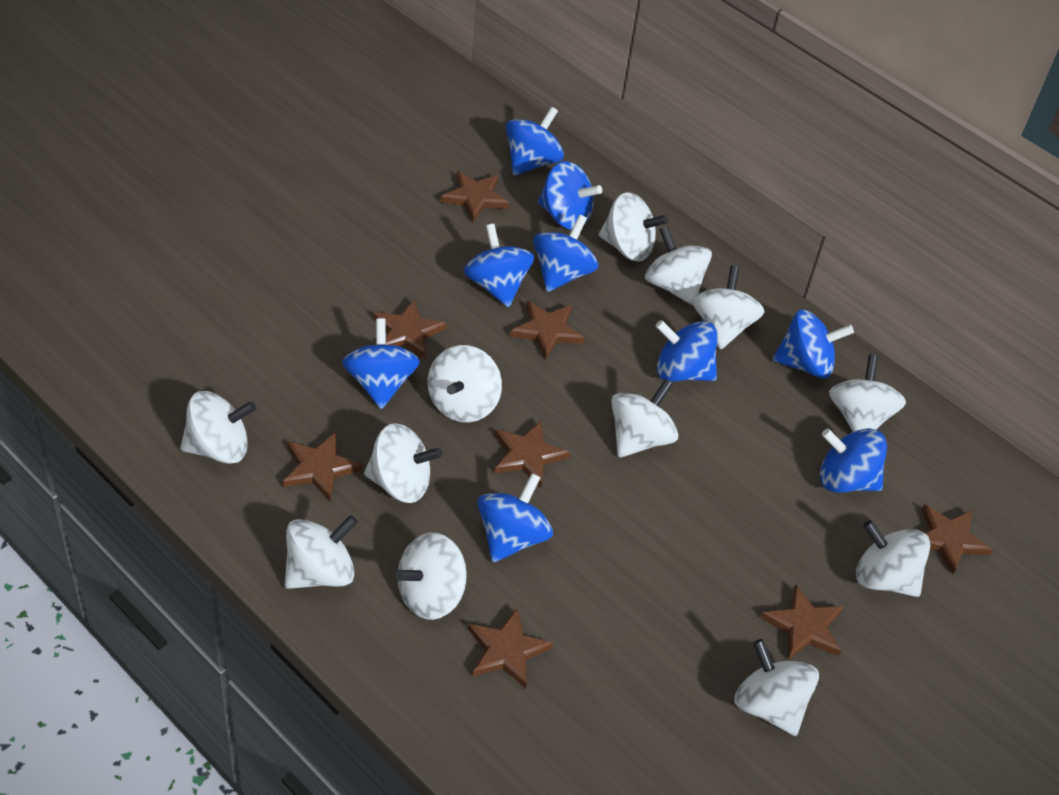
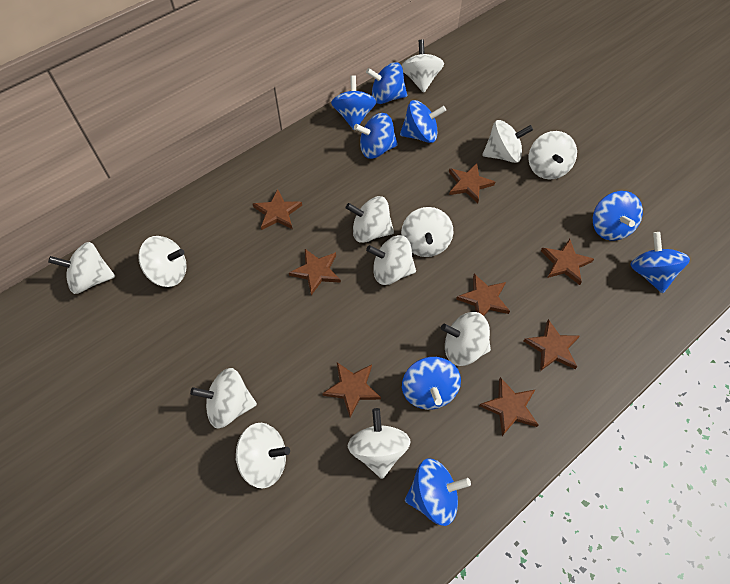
blue spinning top: 9 -> 8

